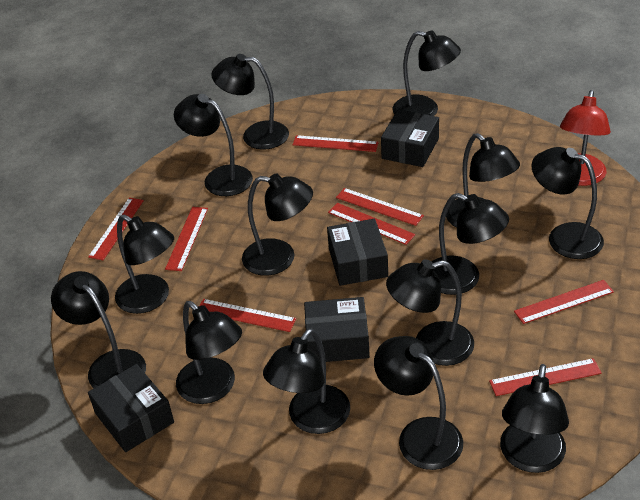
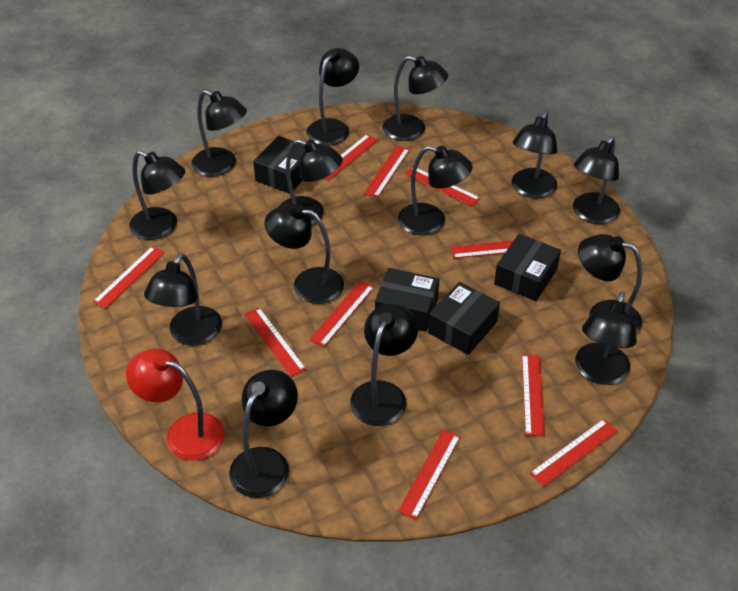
red ruler: 8 -> 10

